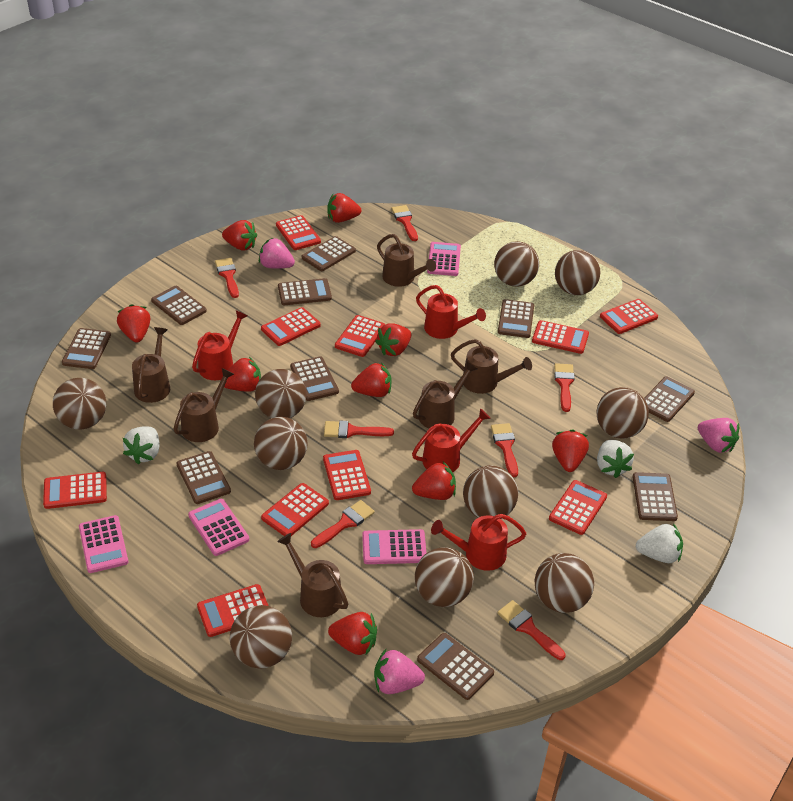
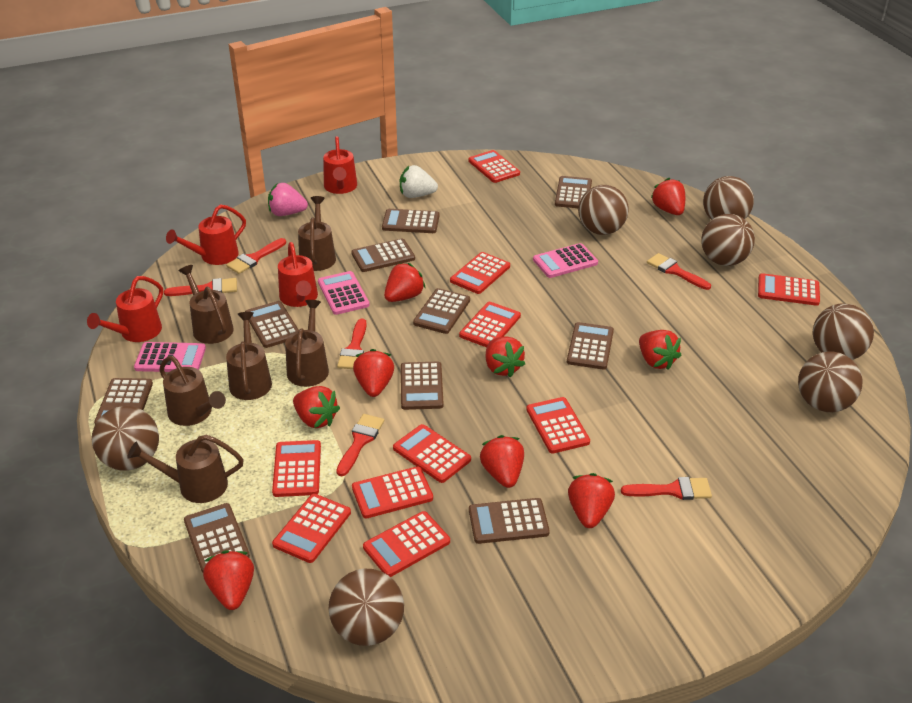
brown ball: 10 -> 7
pink calculator: 4 -> 3
pink strawberry: 3 -> 1
red brush: 7 -> 6
white strawberry: 3 -> 1

